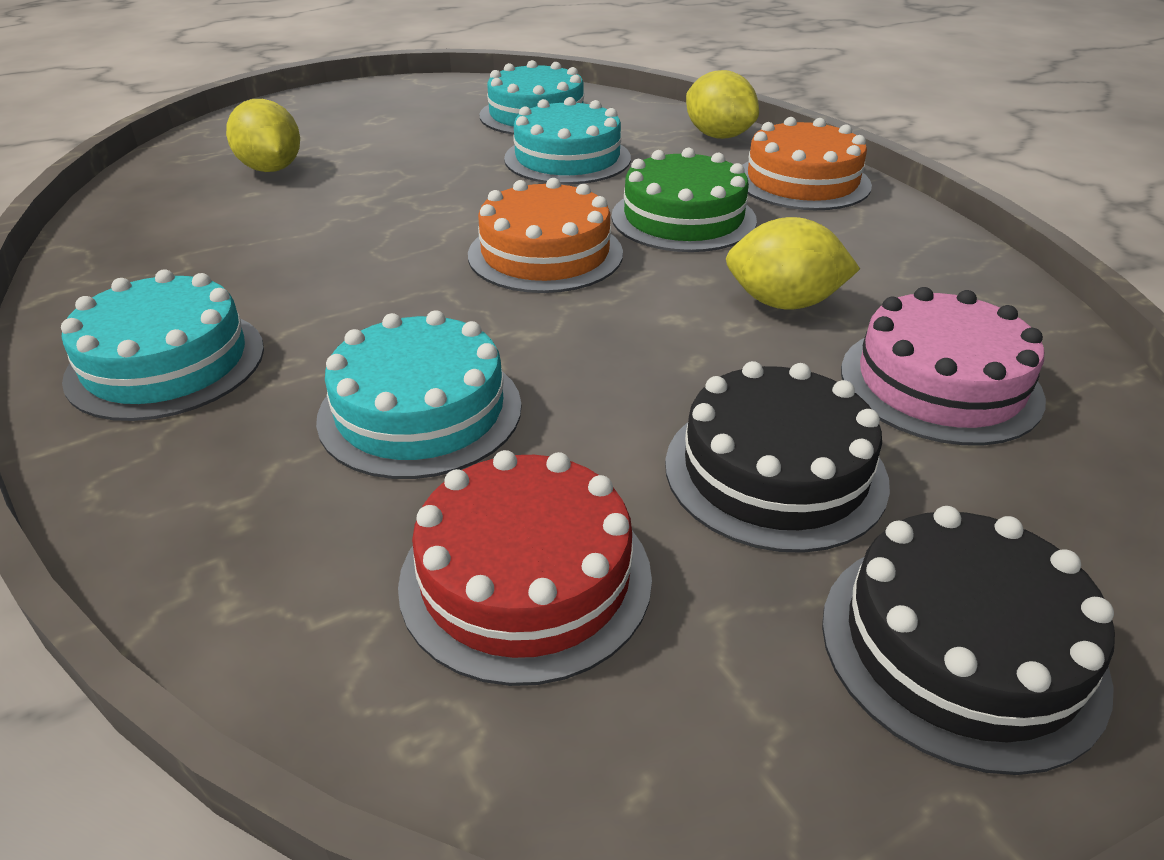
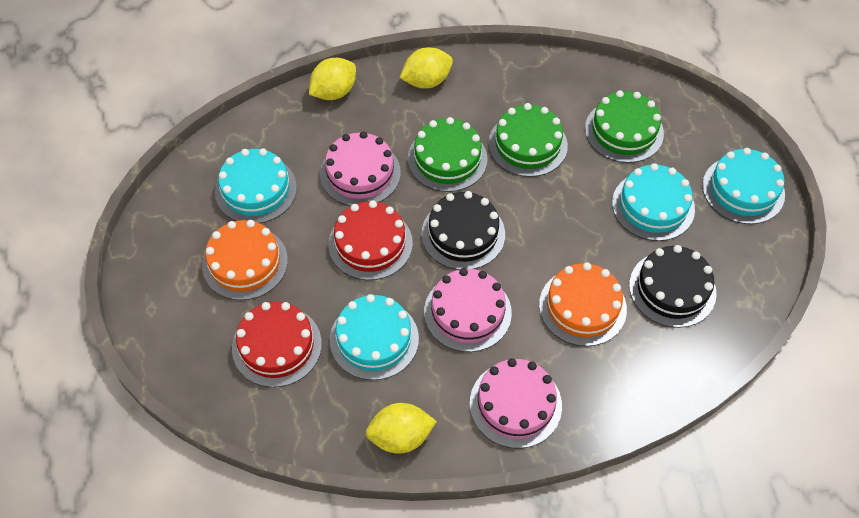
green cake: 1 -> 3
pink cake: 1 -> 3
red cake: 1 -> 2

